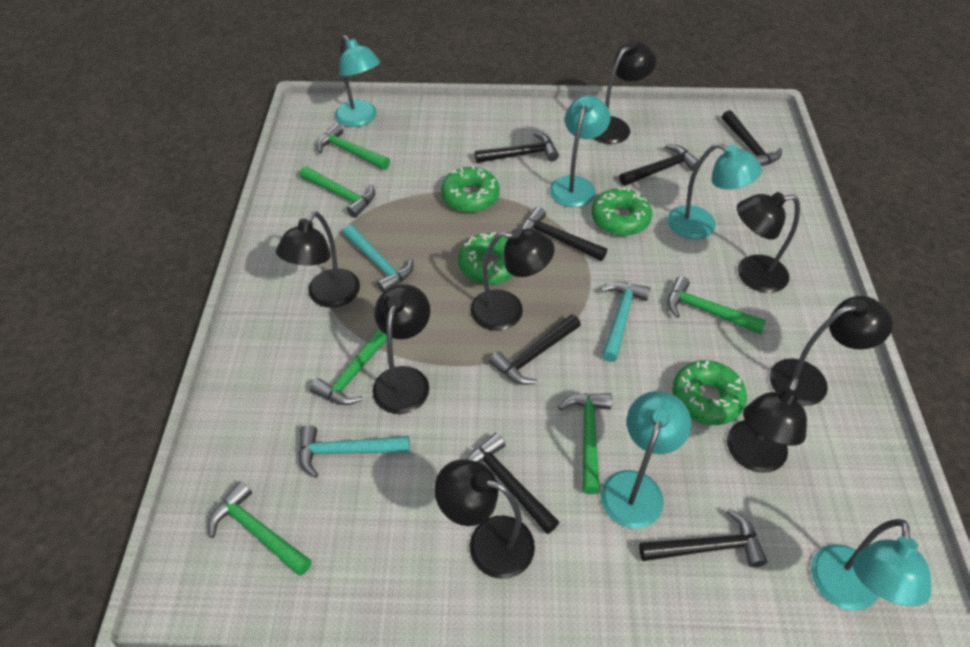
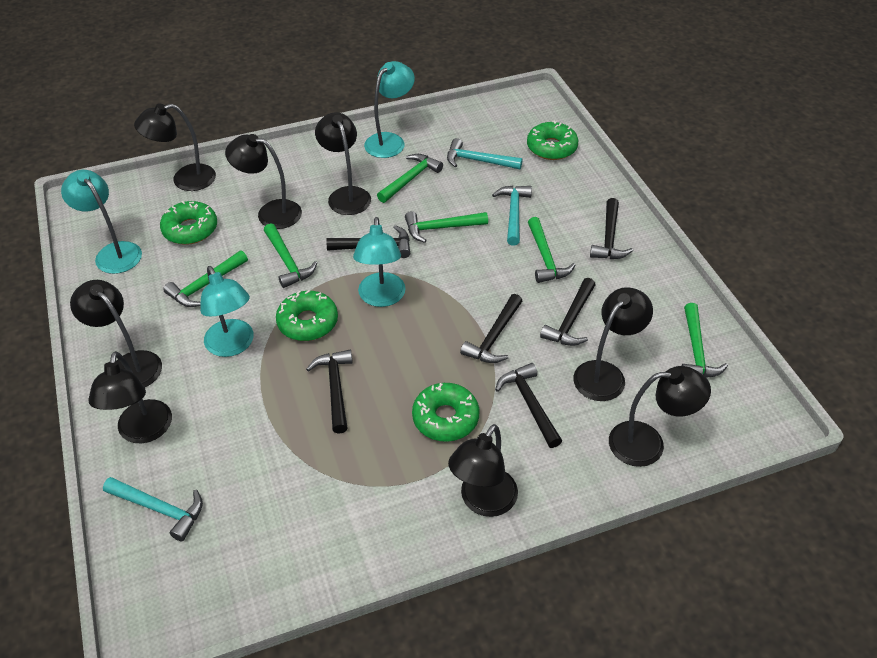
black hammer: 7 -> 6
turquoise lamp: 5 -> 4

